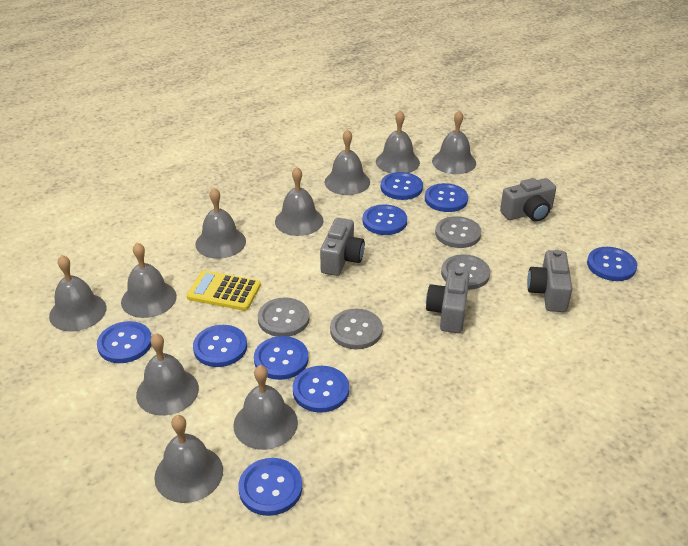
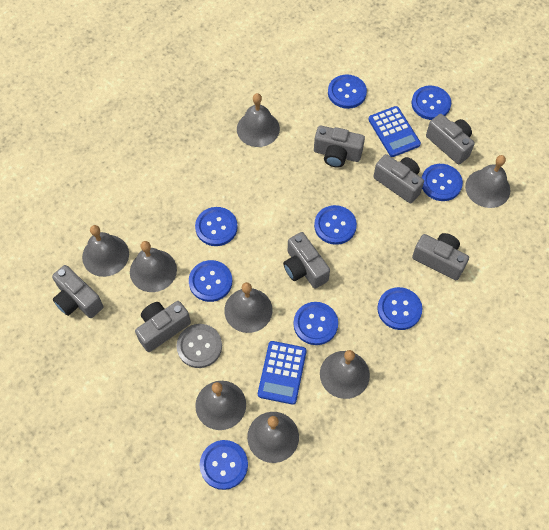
blue calculator: 0 -> 2
grey bell: 10 -> 8
grey button: 4 -> 1
grey camera: 4 -> 7
yellow calculator: 1 -> 0

